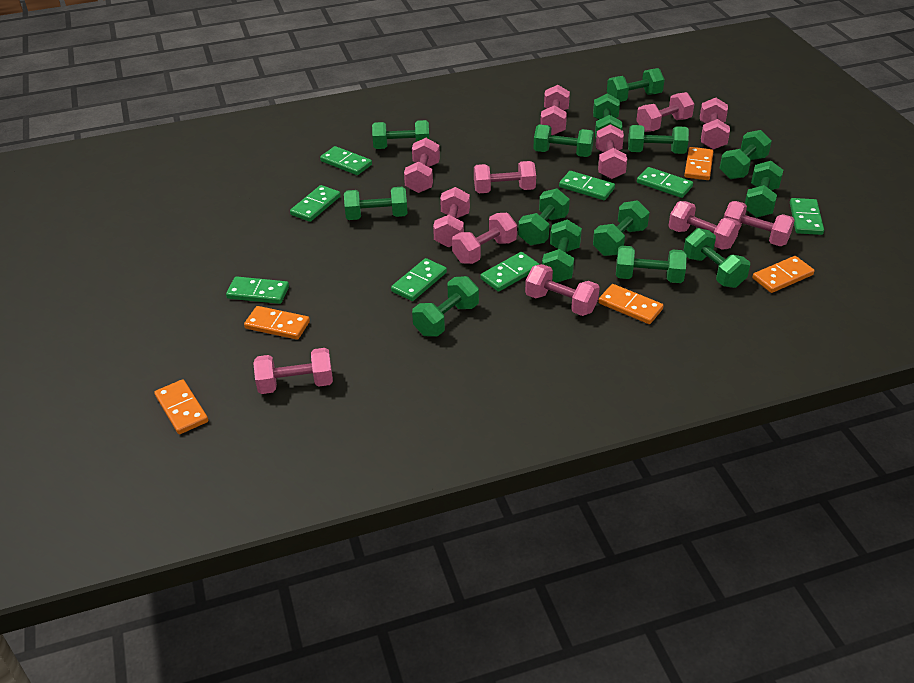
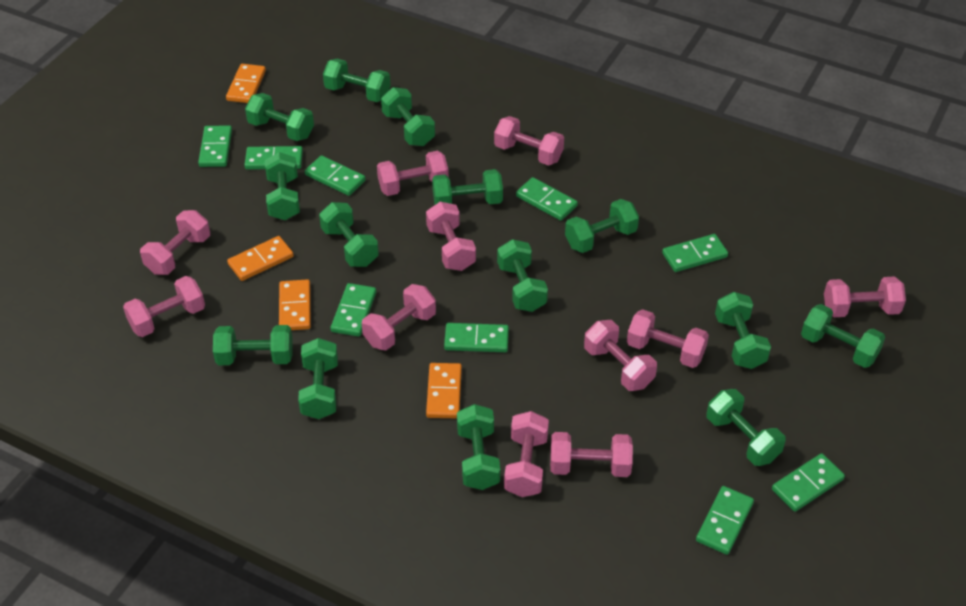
green domino: 8 -> 9
orange domino: 5 -> 4
pink dumbbell: 12 -> 11

